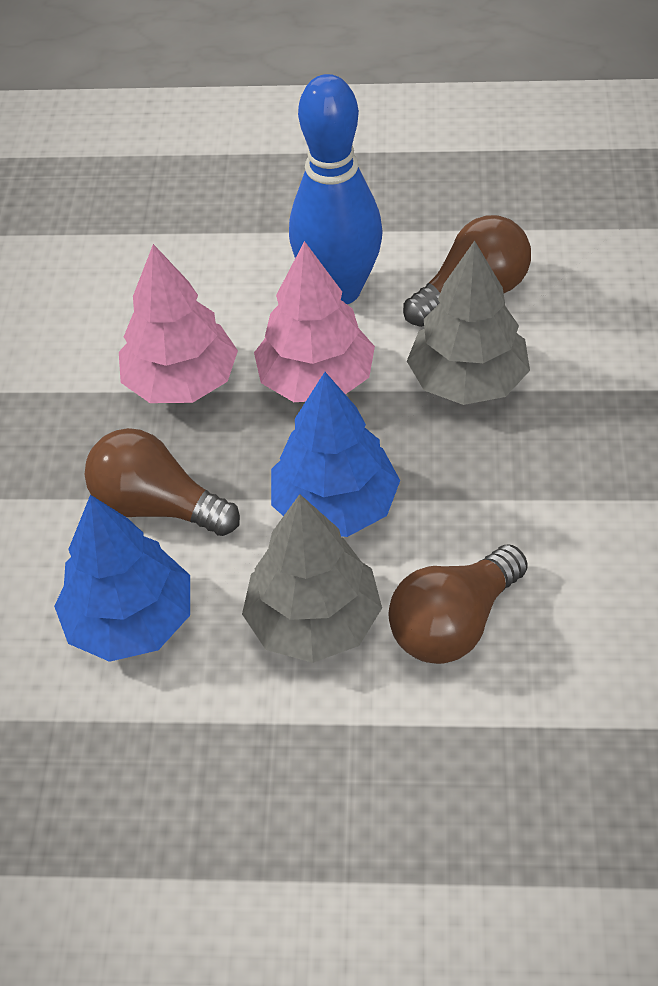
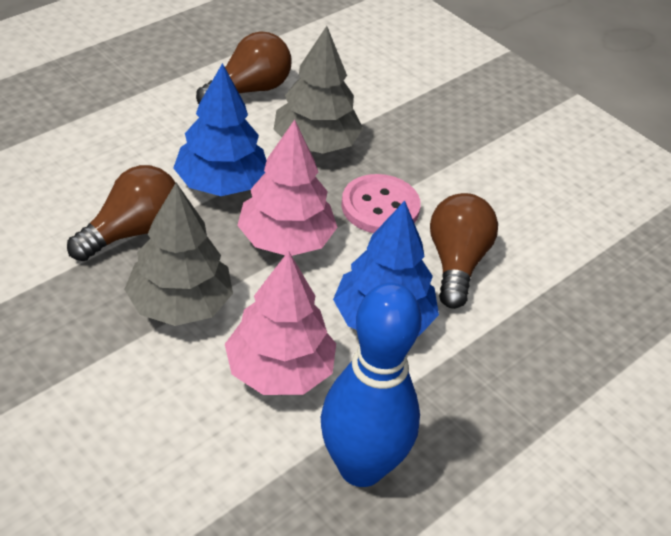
pink button: 0 -> 1

